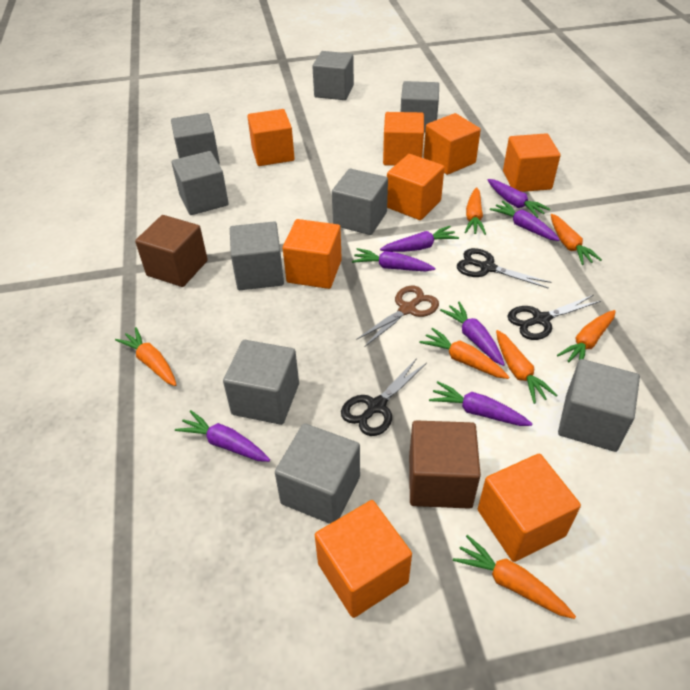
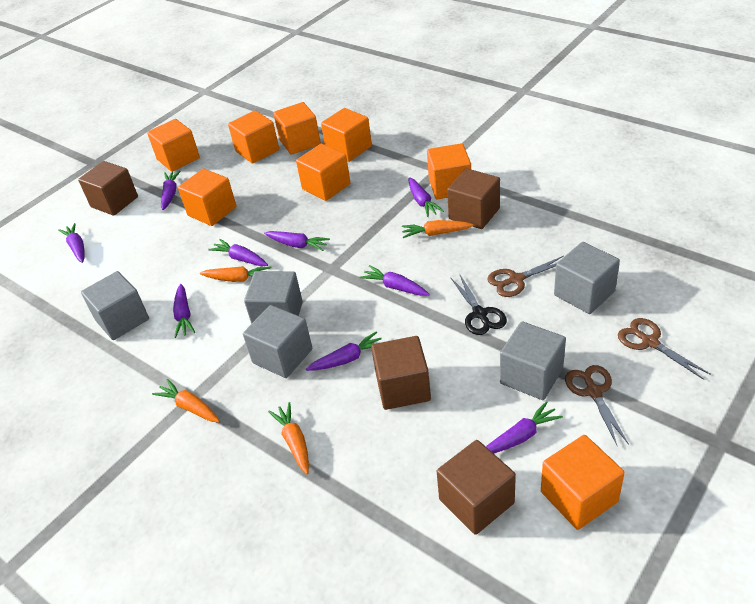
black scissors: 3 -> 1
brown cube: 2 -> 4
brown scissors: 1 -> 3
grey cube: 9 -> 5
orange carrot: 7 -> 4
purple carrot: 7 -> 9

